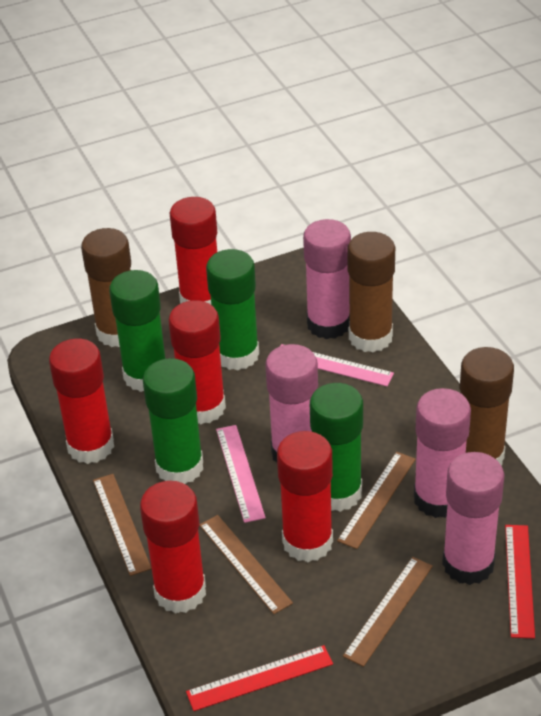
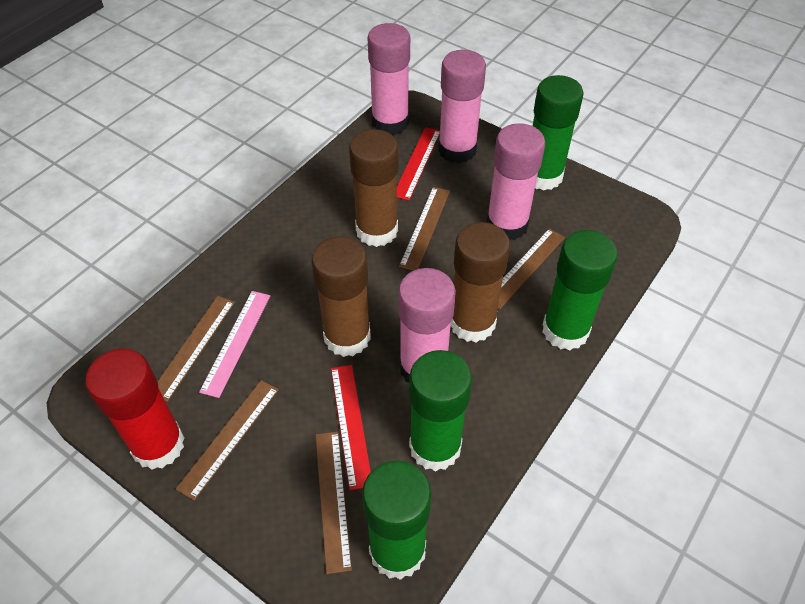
brown ruler: 4 -> 5
pink ruler: 2 -> 1
red glue stick: 5 -> 1

